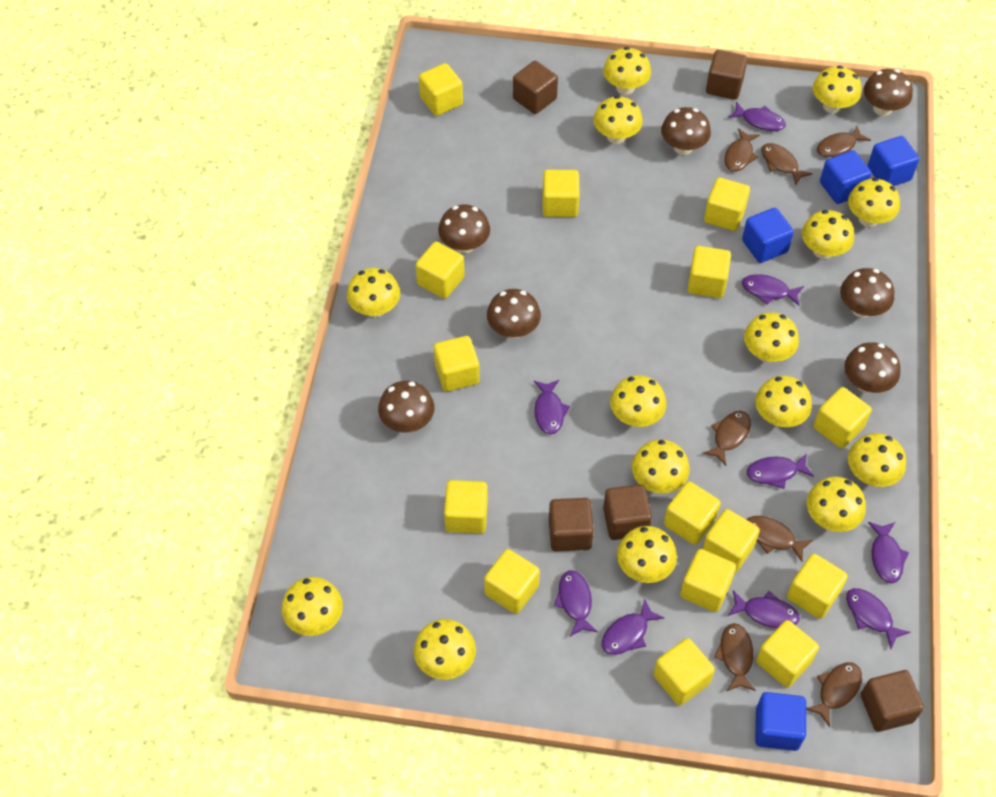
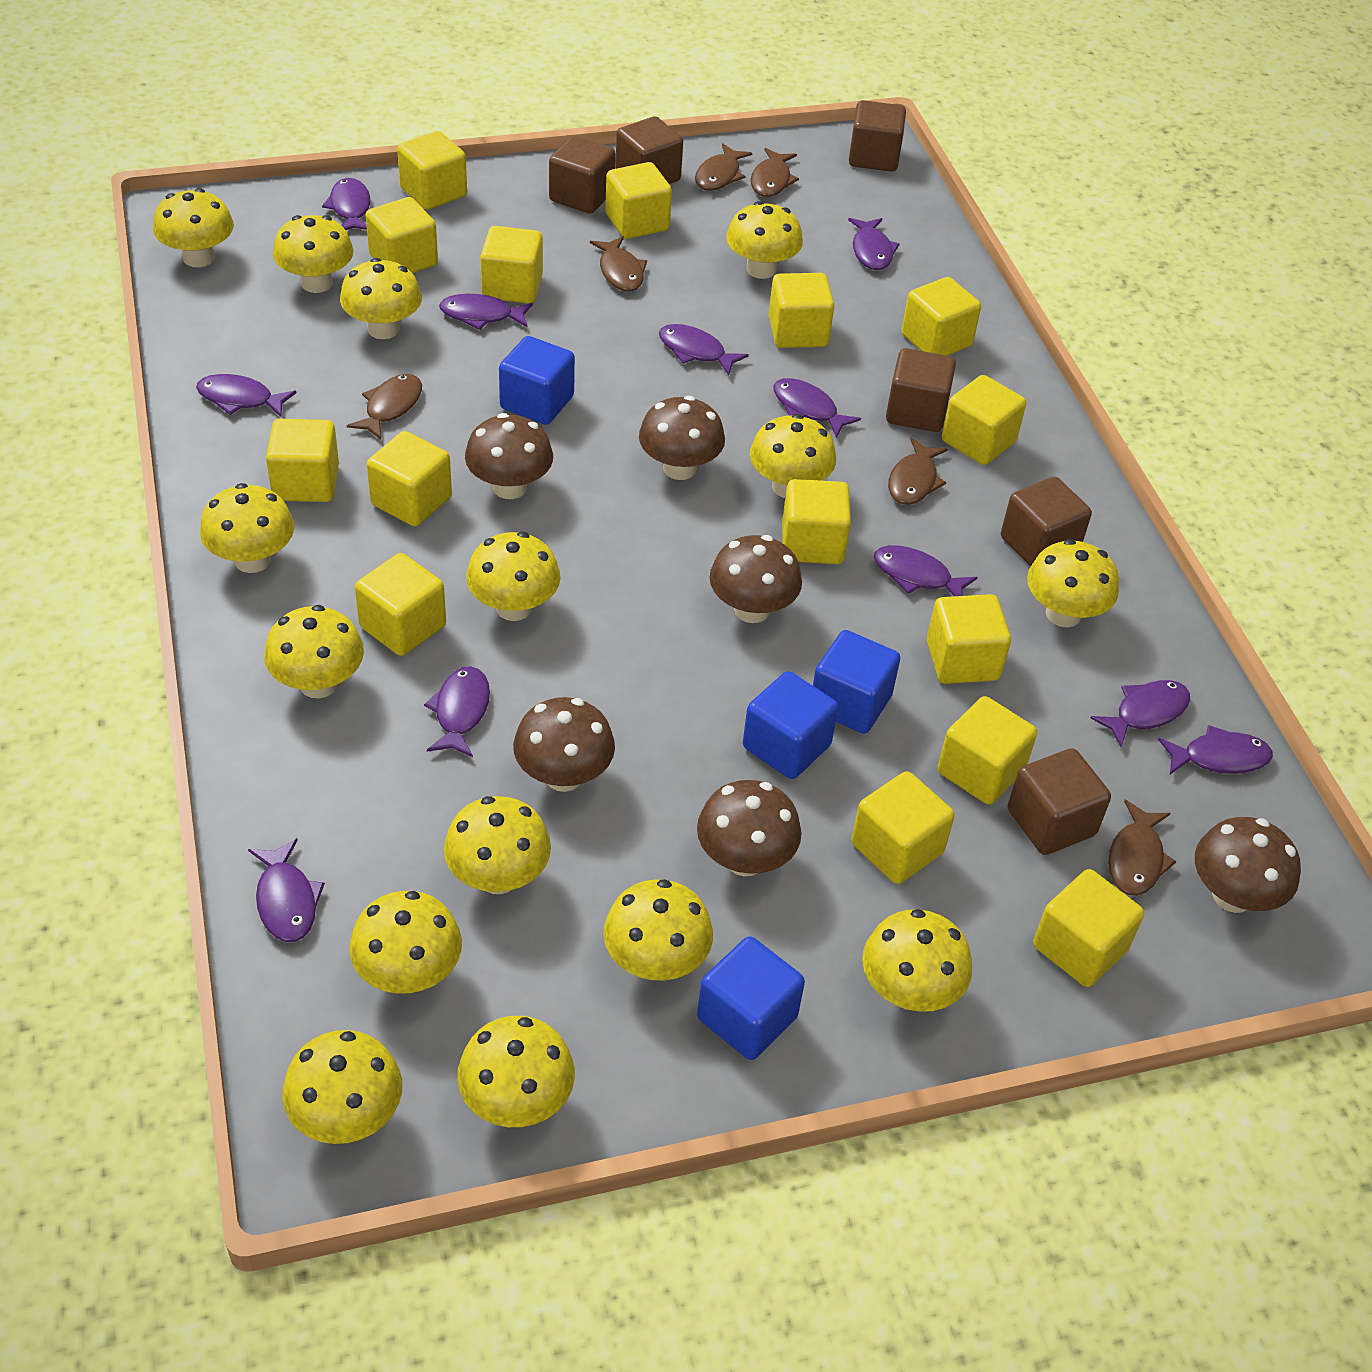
brown cube: 5 -> 6
brown fish: 7 -> 6
brown mushroom: 7 -> 6
purple fish: 9 -> 11

